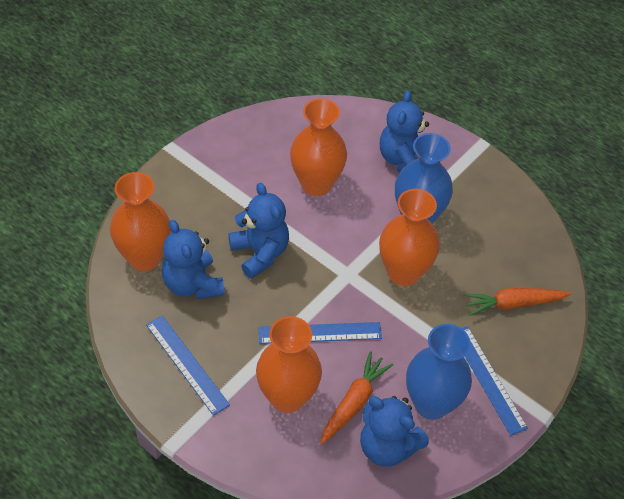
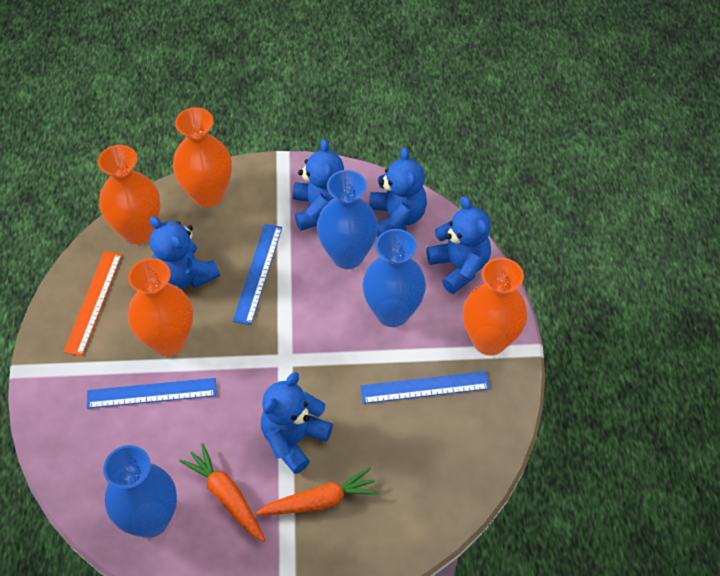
blue teddy bear: 4 -> 5
blue vase: 2 -> 3
orange ruler: 0 -> 1

